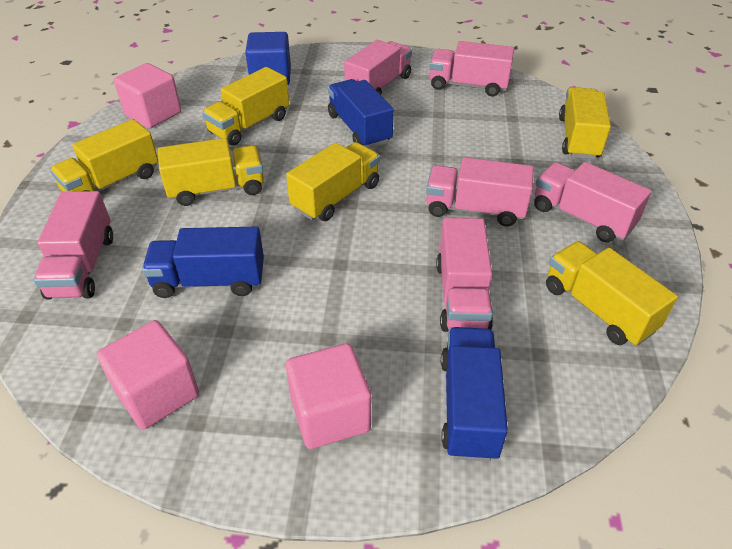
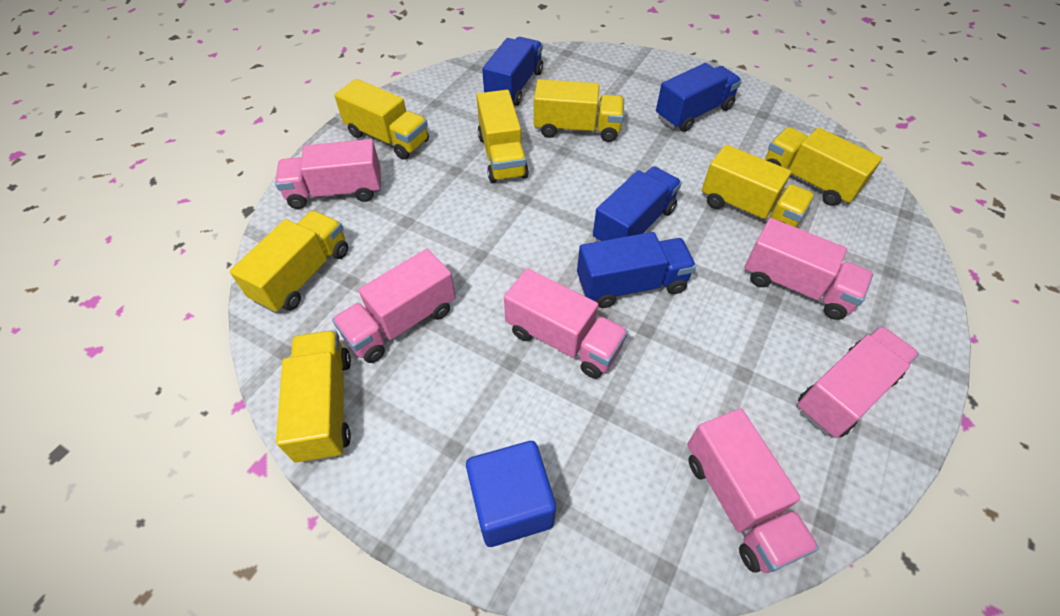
blue truck: 3 -> 4
pink cube: 3 -> 0
yellow truck: 6 -> 7

